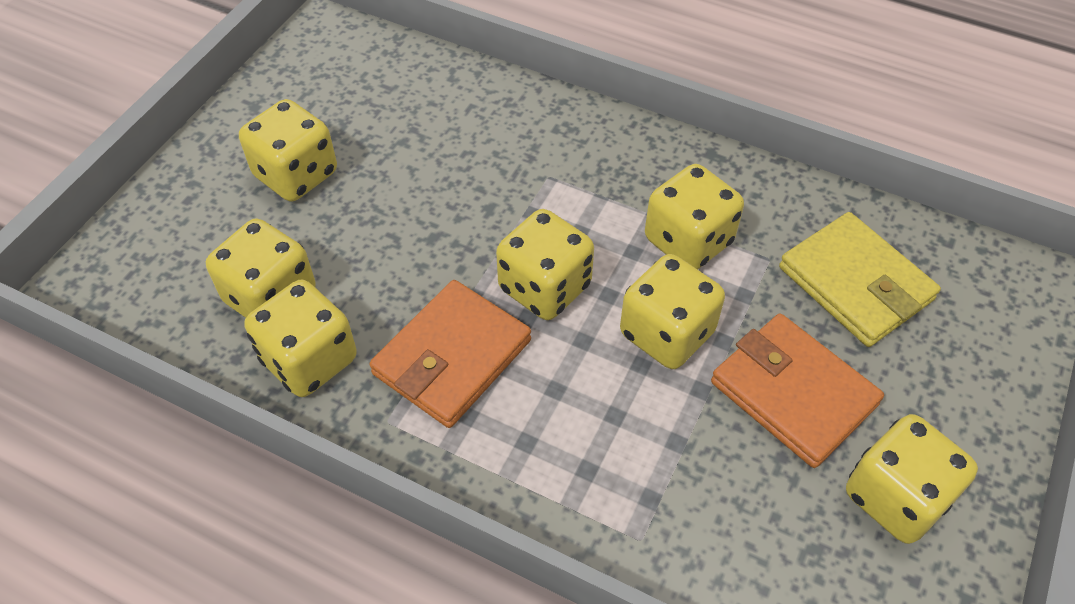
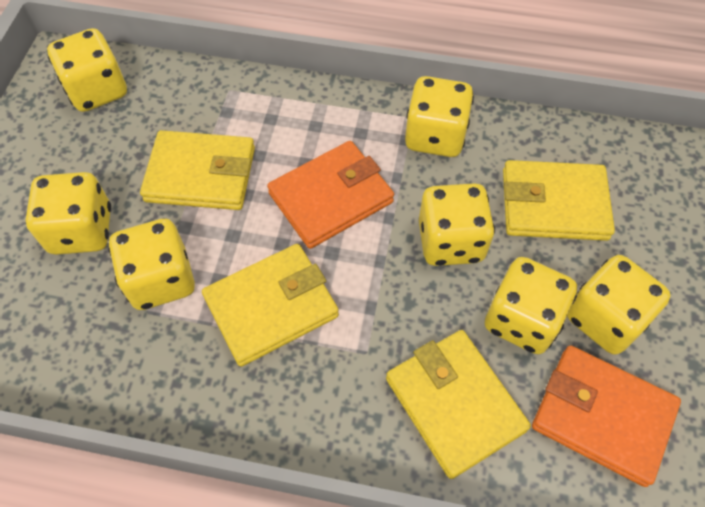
yellow wallet: 1 -> 4

